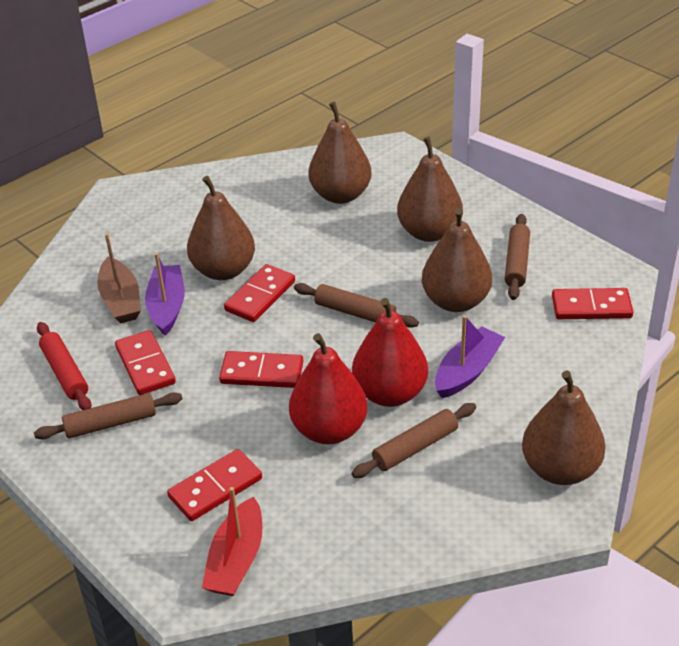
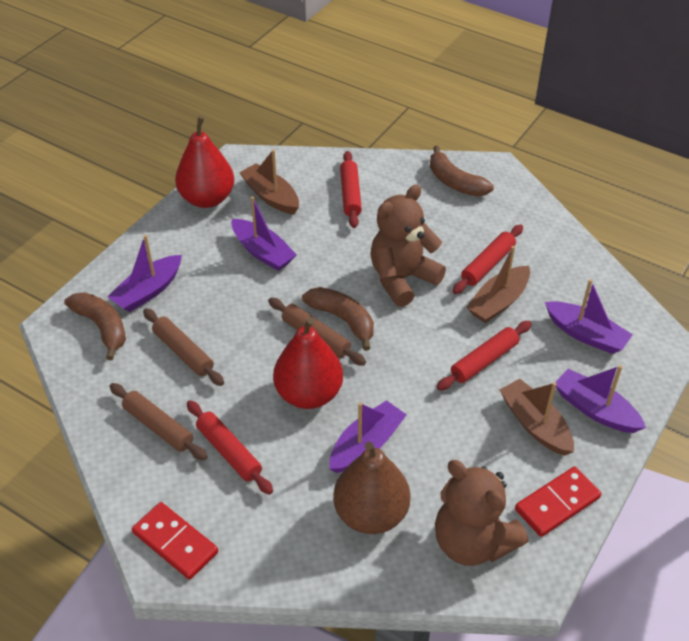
brown banana: 0 -> 3
brown boat: 1 -> 3
brown pear: 5 -> 1
brown rolling pin: 4 -> 3
brown teddy bear: 0 -> 2
purple boat: 2 -> 5
red boat: 1 -> 0
red domino: 5 -> 2
red rolling pin: 1 -> 4

